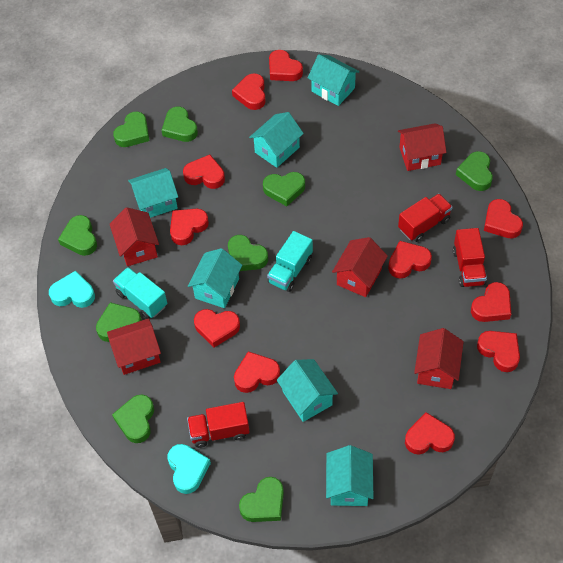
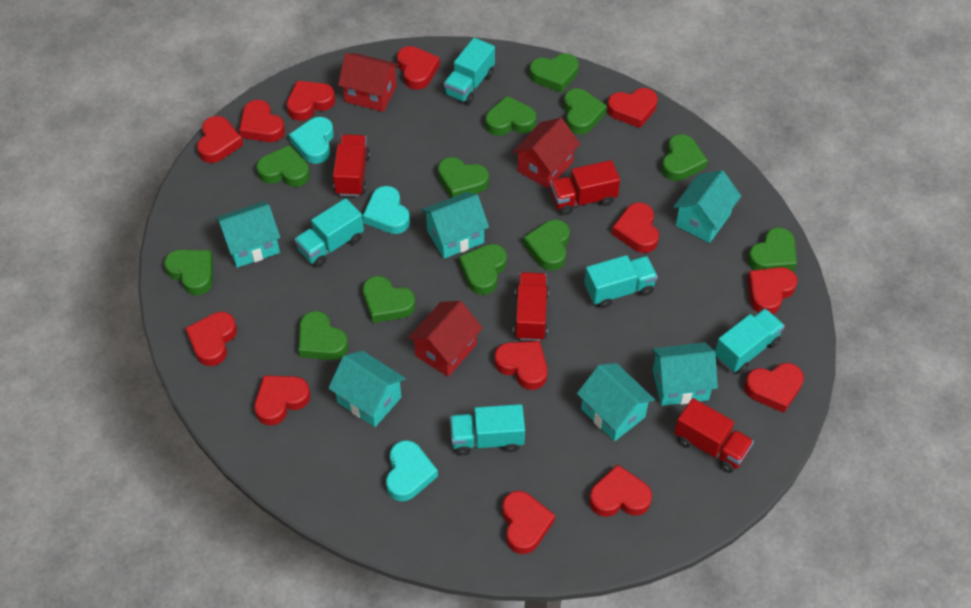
green heart: 9 -> 12
red heart: 11 -> 13
red house: 5 -> 3
red truck: 3 -> 4
turquoise heart: 2 -> 3
turquoise truck: 2 -> 5

